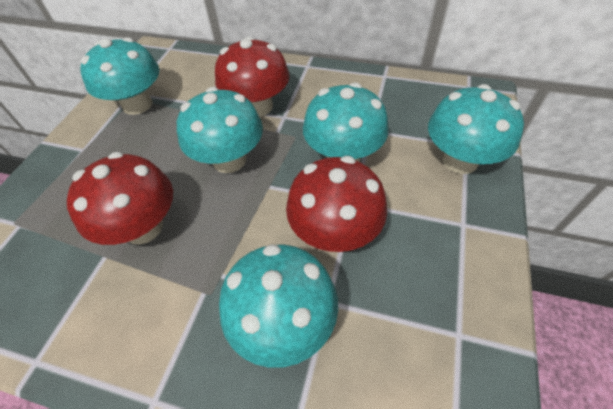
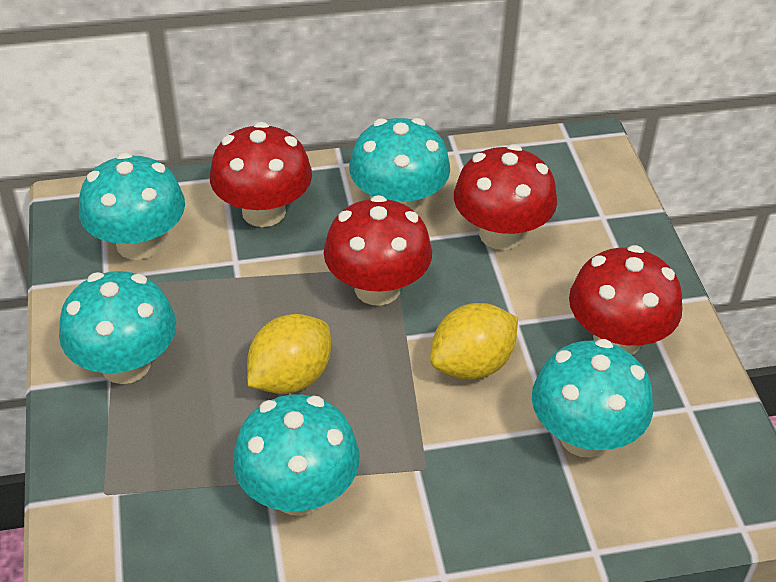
red mushroom: 3 -> 4
yellow lemon: 0 -> 2

